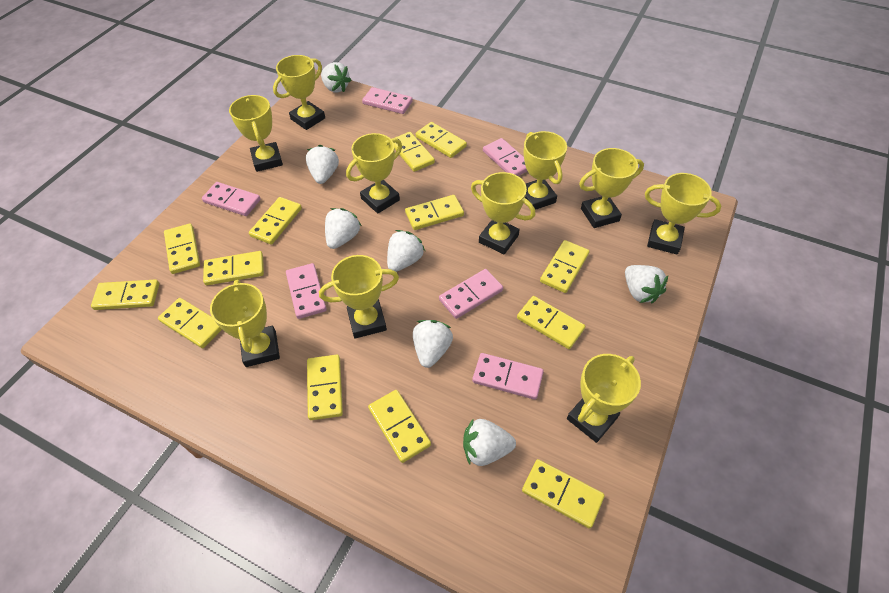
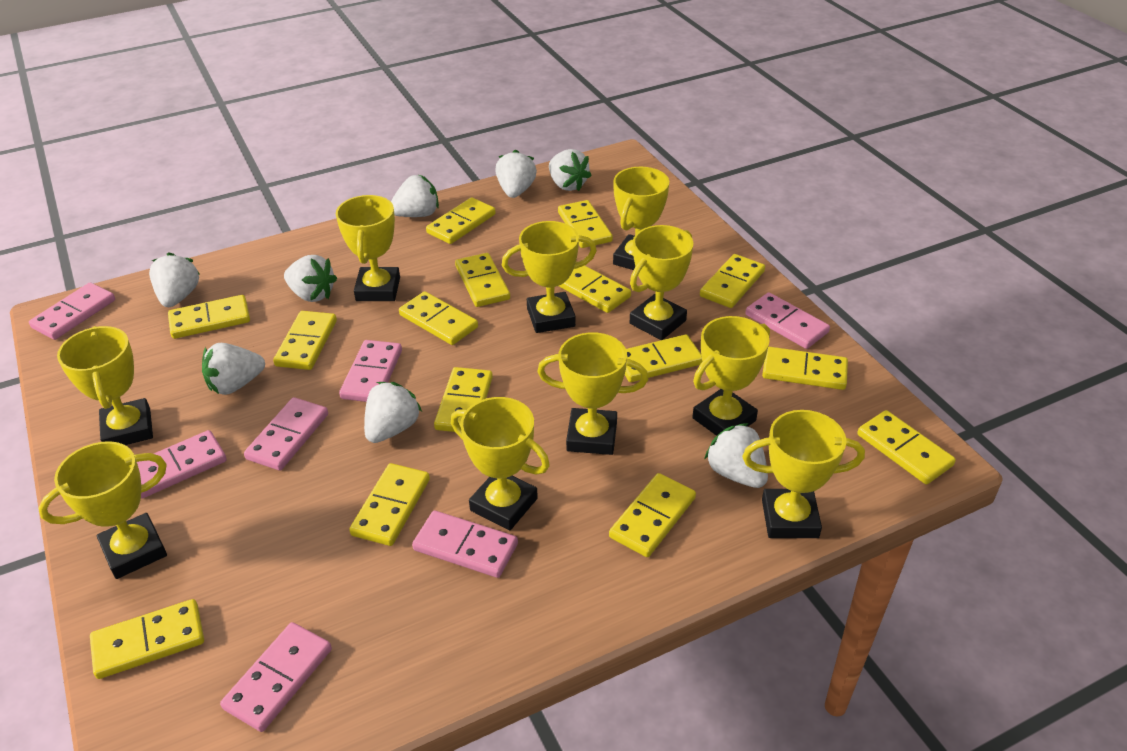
pink domino: 6 -> 7
white strawberry: 7 -> 8
yellow domino: 13 -> 15

